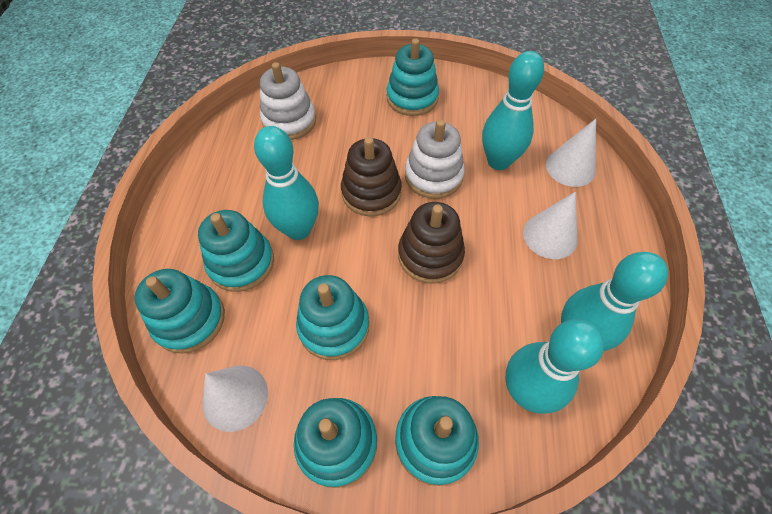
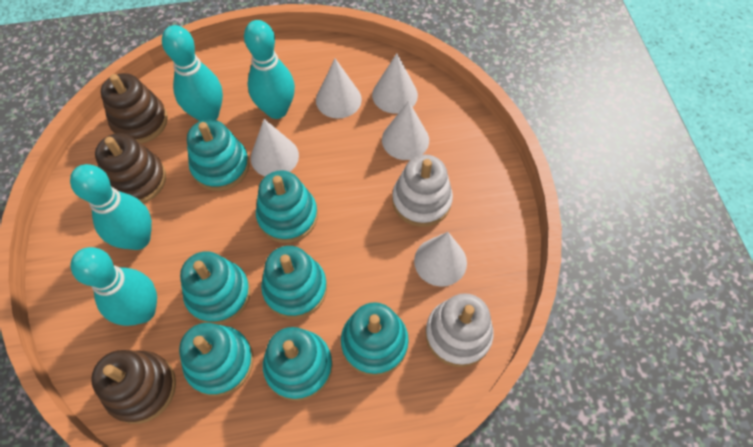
brown stacking toy: 2 -> 3
turquoise stacking toy: 6 -> 7
white cone: 3 -> 5

